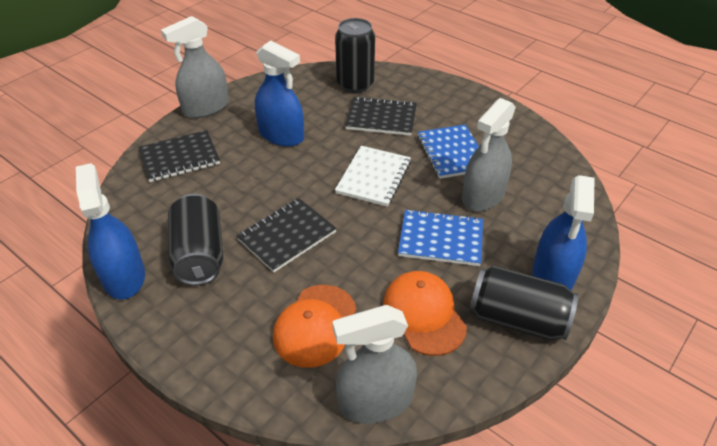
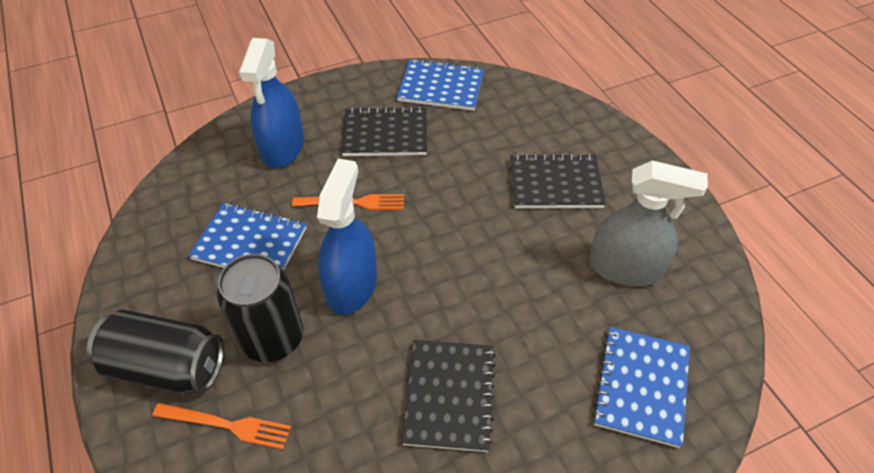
black can: 3 -> 2
blue notebook: 2 -> 3
blue spray bottle: 3 -> 2
grey spray bottle: 3 -> 1
orange cap: 2 -> 0
orange fork: 0 -> 2
white notebook: 1 -> 0

